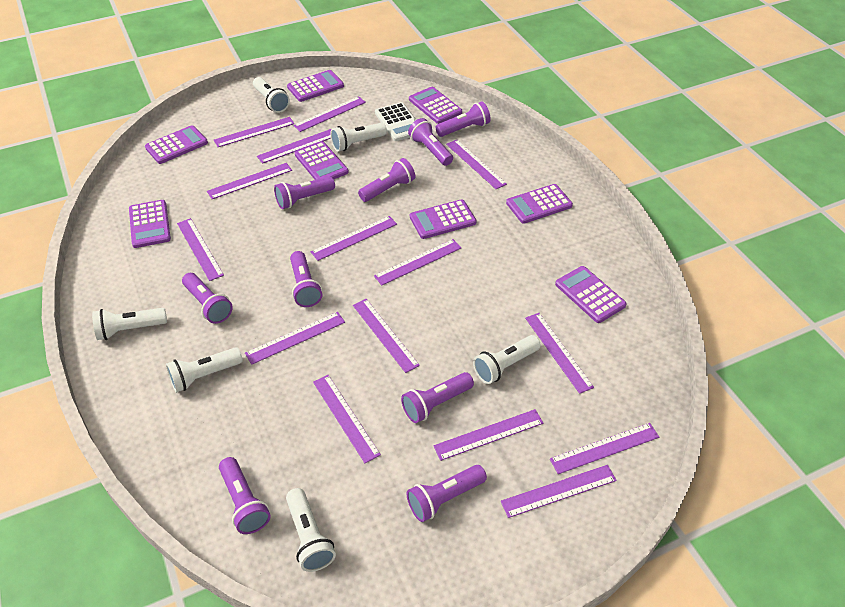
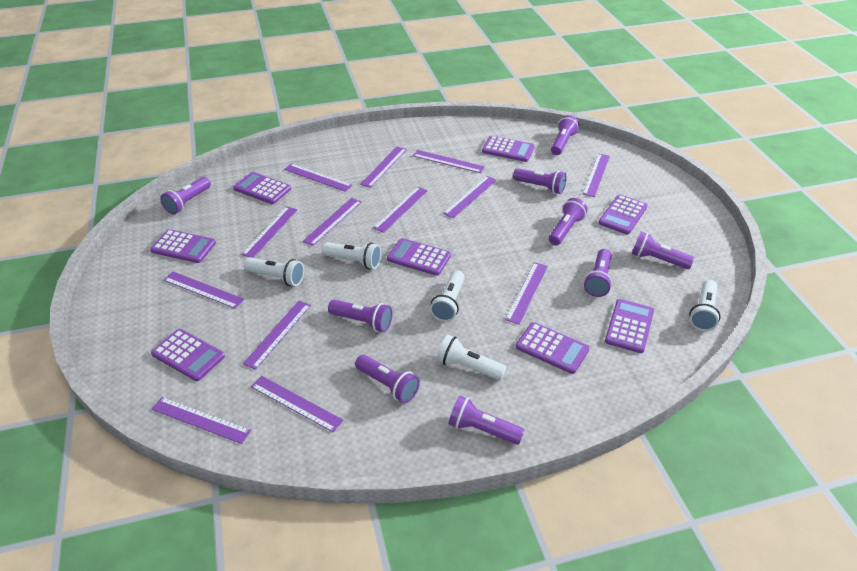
purple ruler: 15 -> 13
white calculator: 1 -> 0
white flashlight: 6 -> 5

